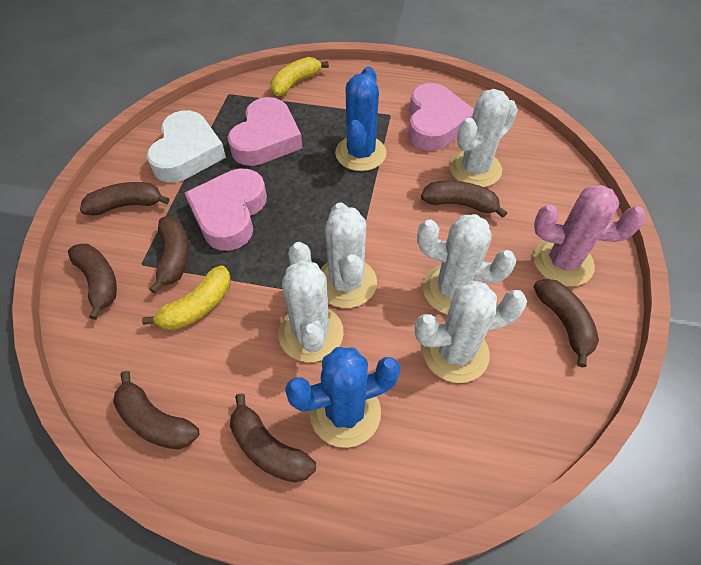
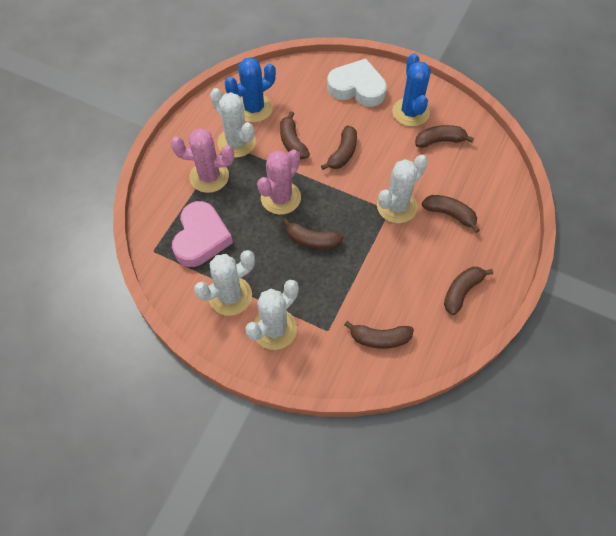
pink cactus: 1 -> 2
pink heart: 3 -> 1
white cactus: 5 -> 4
yellow banana: 2 -> 0

